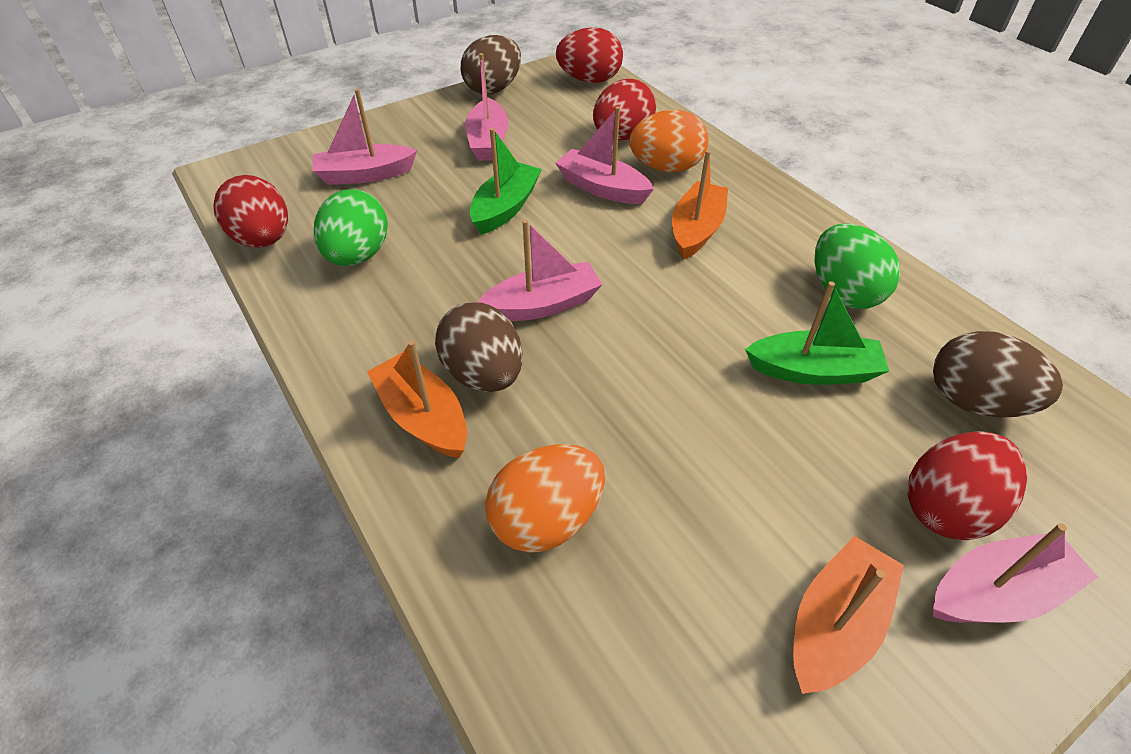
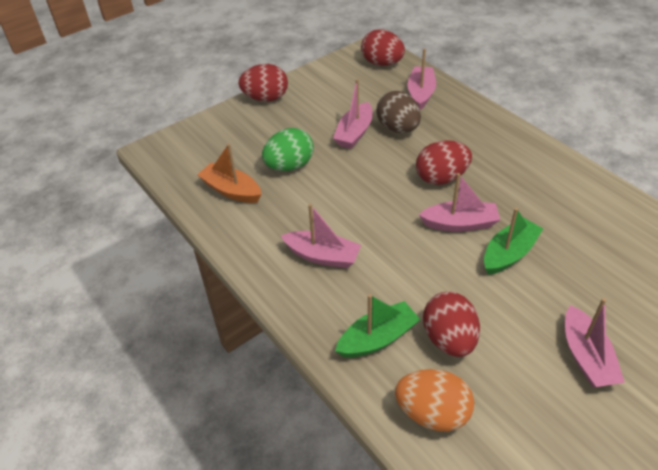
brown egg: 3 -> 1
green egg: 2 -> 1
orange boat: 3 -> 1
orange egg: 2 -> 1

